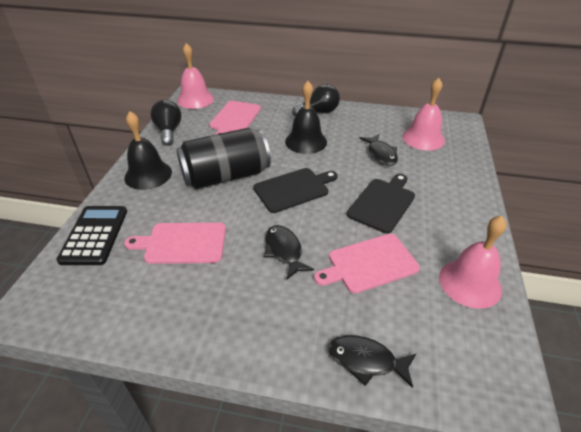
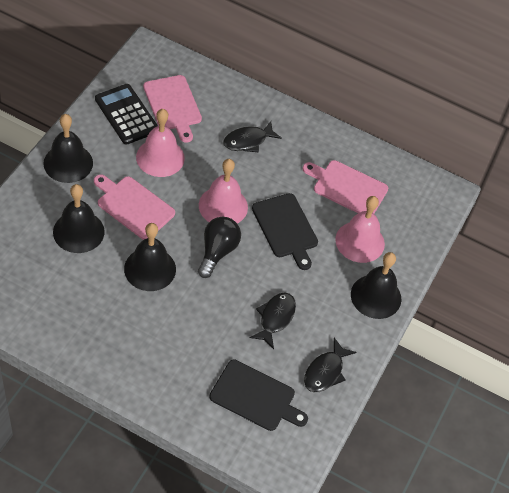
black bell: 2 -> 4
black can: 1 -> 0
black light bulb: 2 -> 1

